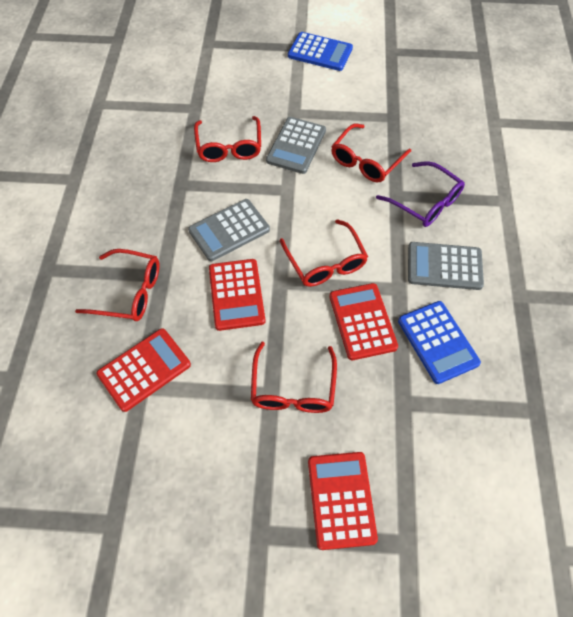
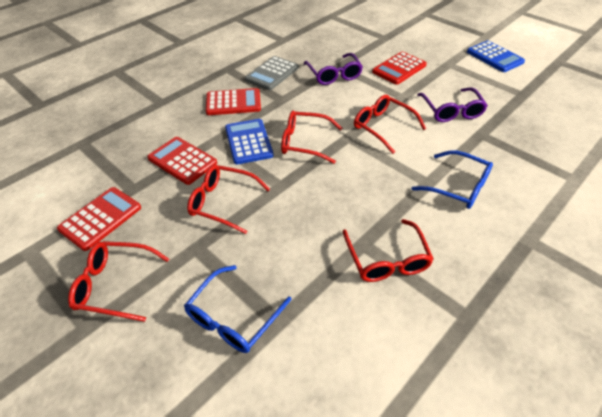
blue glasses: 0 -> 2
grey calculator: 3 -> 1
purple glasses: 1 -> 2

